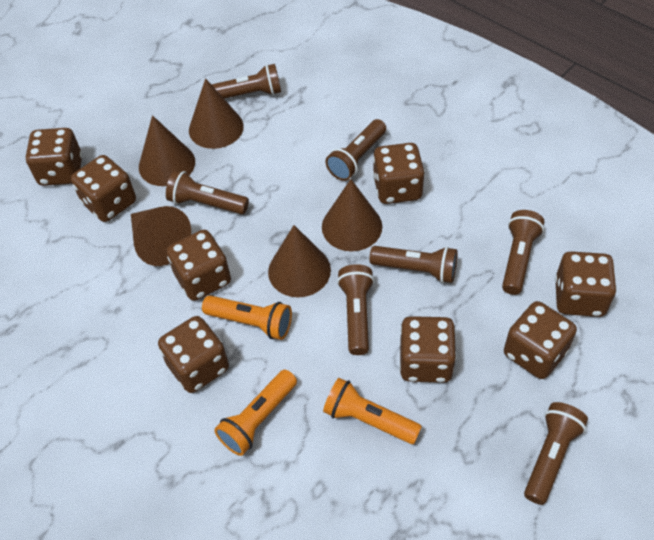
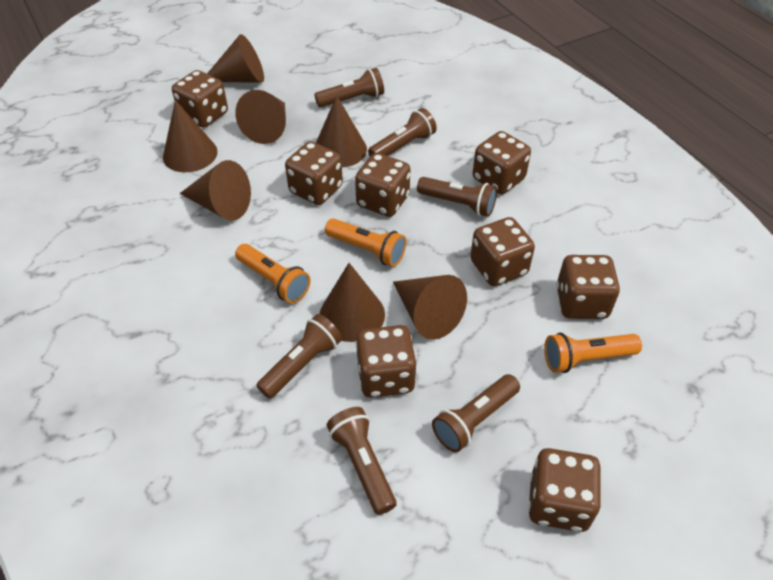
brown cone: 5 -> 7
brown flashlight: 7 -> 6

